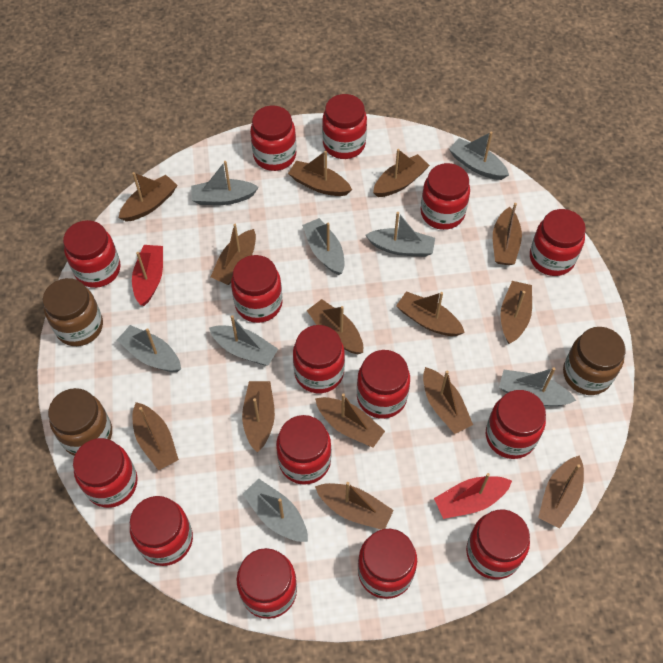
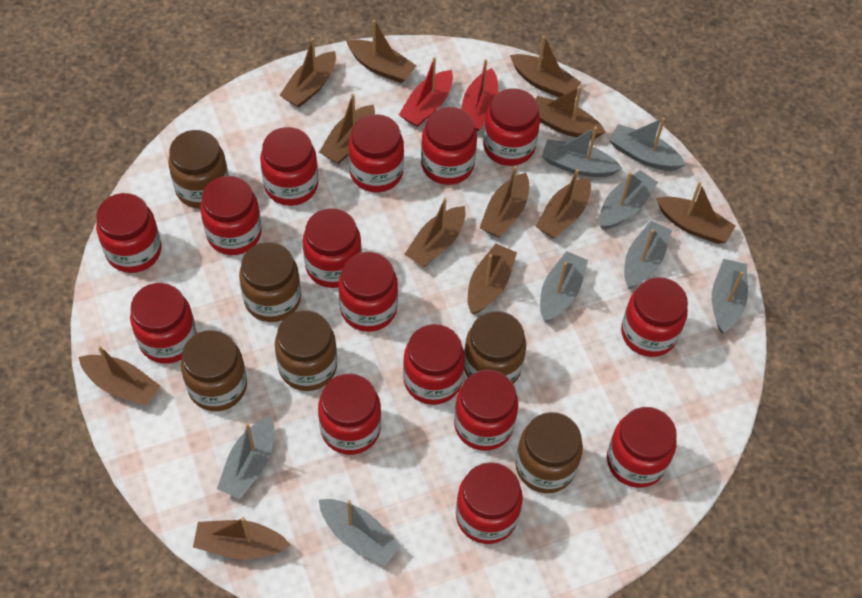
brown boat: 14 -> 12
brown jar: 3 -> 6

